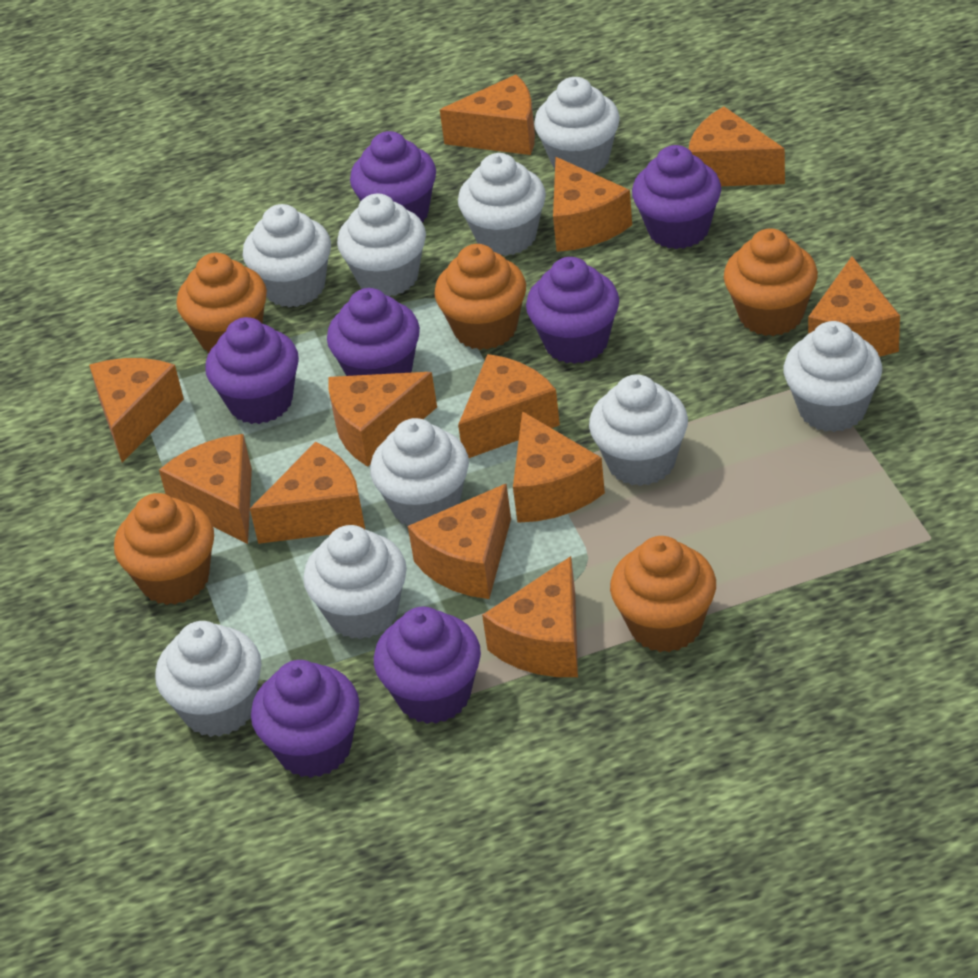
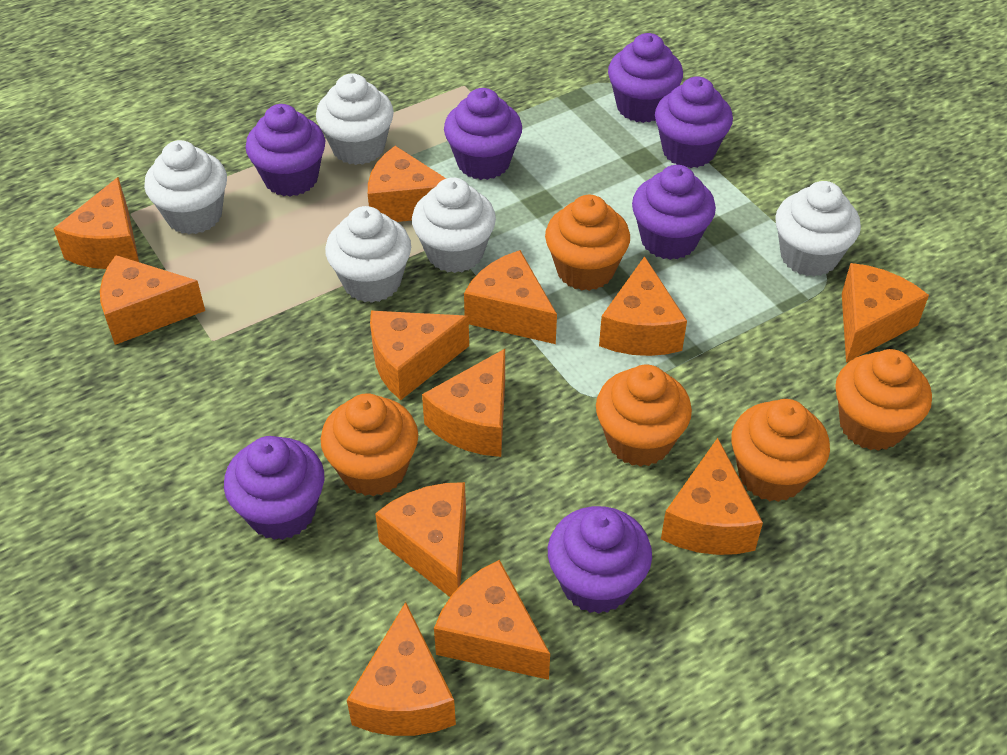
white cupcake: 9 -> 5

